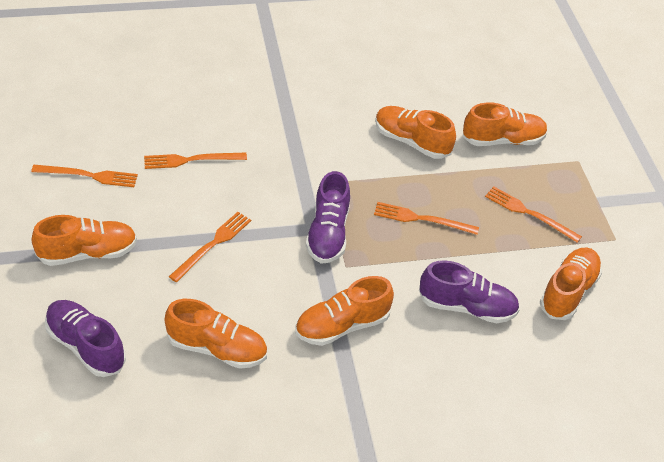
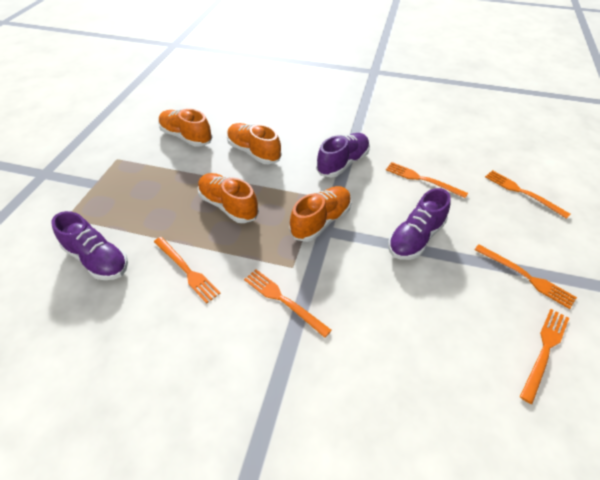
orange fork: 5 -> 6
orange shoe: 6 -> 4

